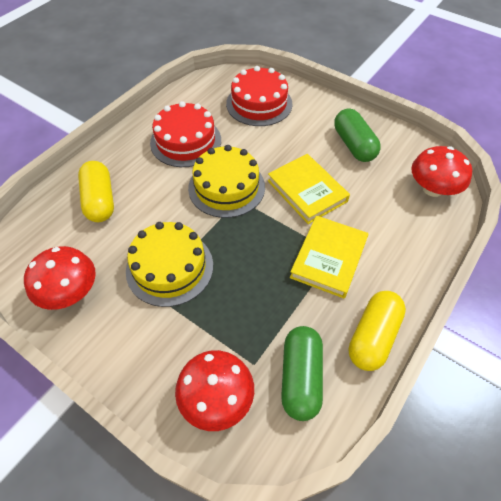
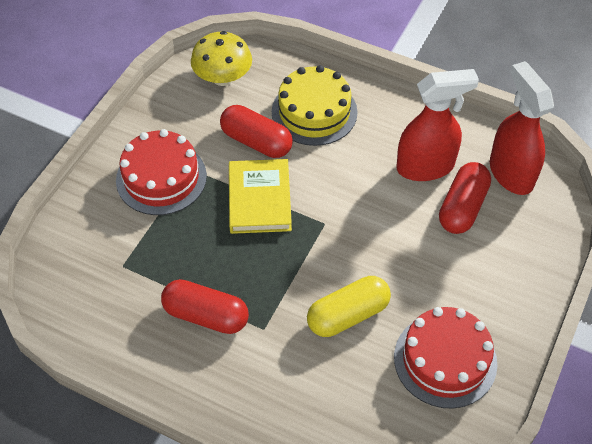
green capsule: 2 -> 0
red capsule: 0 -> 3
red mushroom: 3 -> 0
red spray bottle: 0 -> 2
yellow book: 2 -> 1
yellow cake: 2 -> 1
yellow capsule: 2 -> 1
yellow mushroom: 0 -> 1

